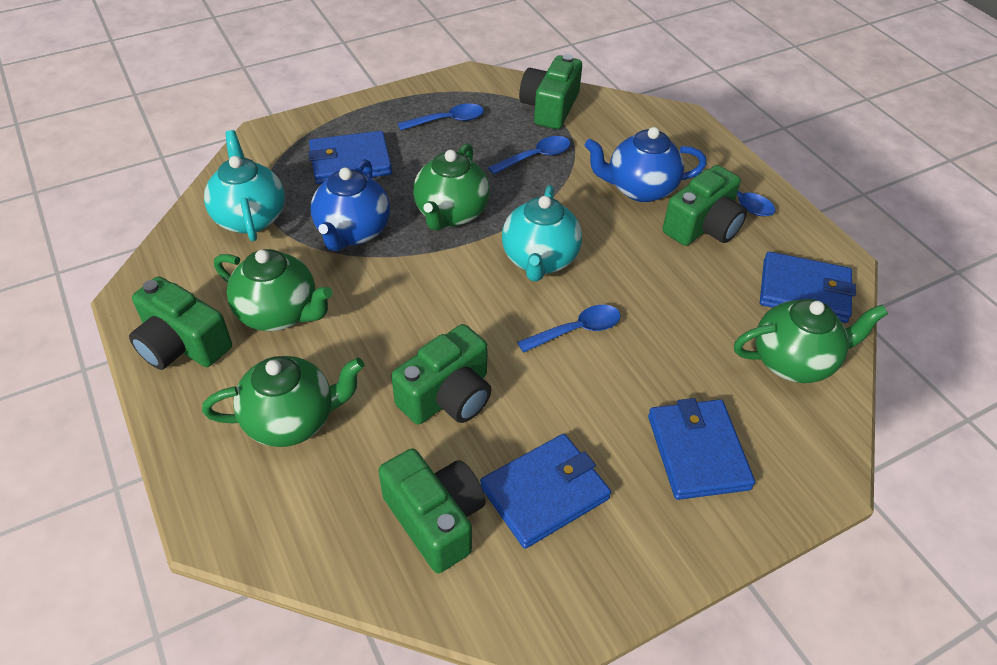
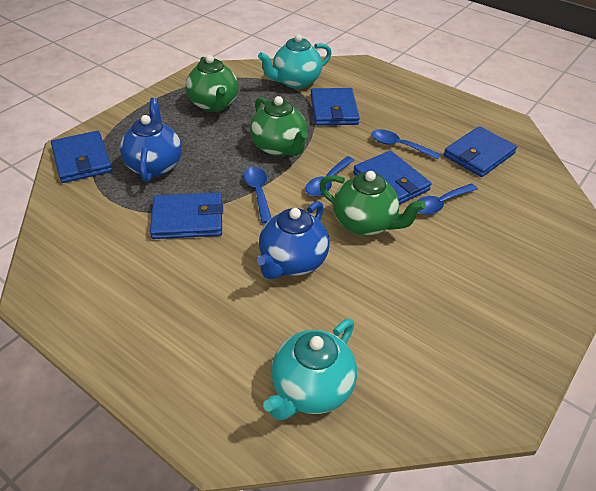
blue wallet: 4 -> 5
green camera: 5 -> 0
green teapot: 4 -> 3

